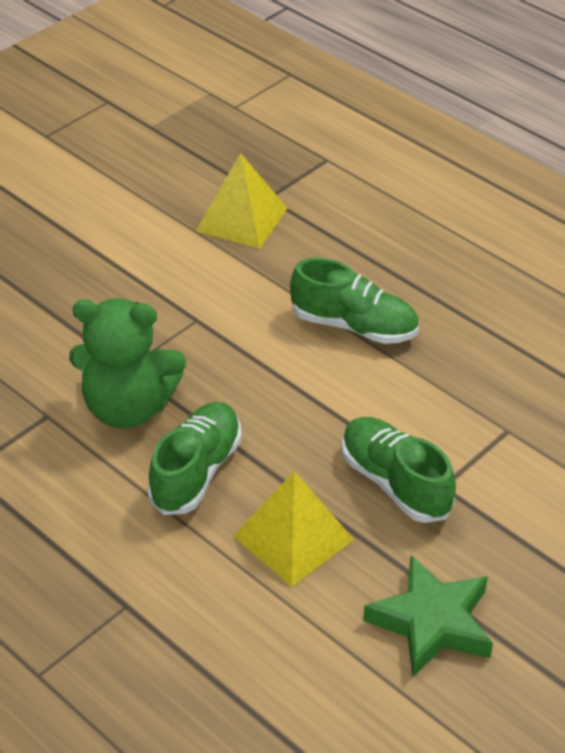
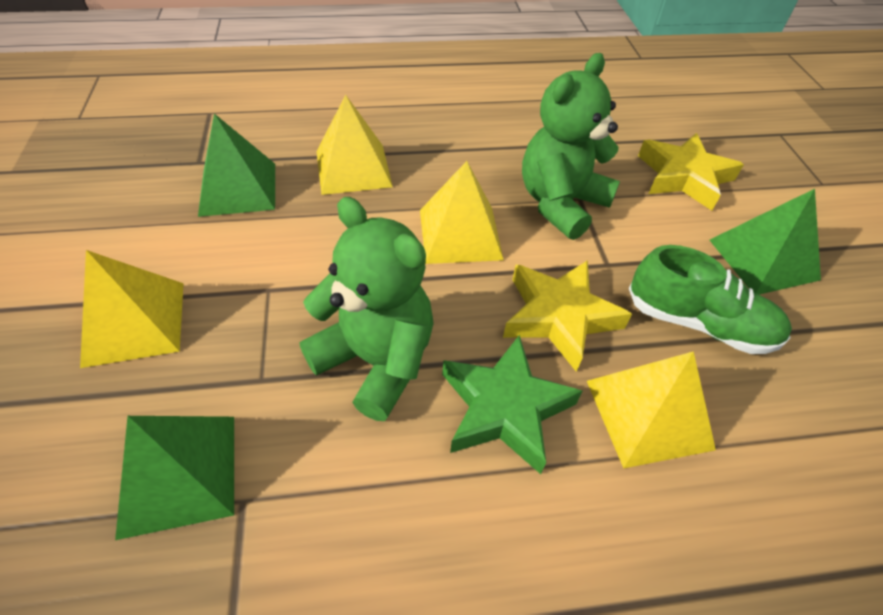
green pyramid: 0 -> 3
green shoe: 3 -> 1
green teddy bear: 1 -> 2
yellow pyramid: 2 -> 4
yellow star: 0 -> 2

